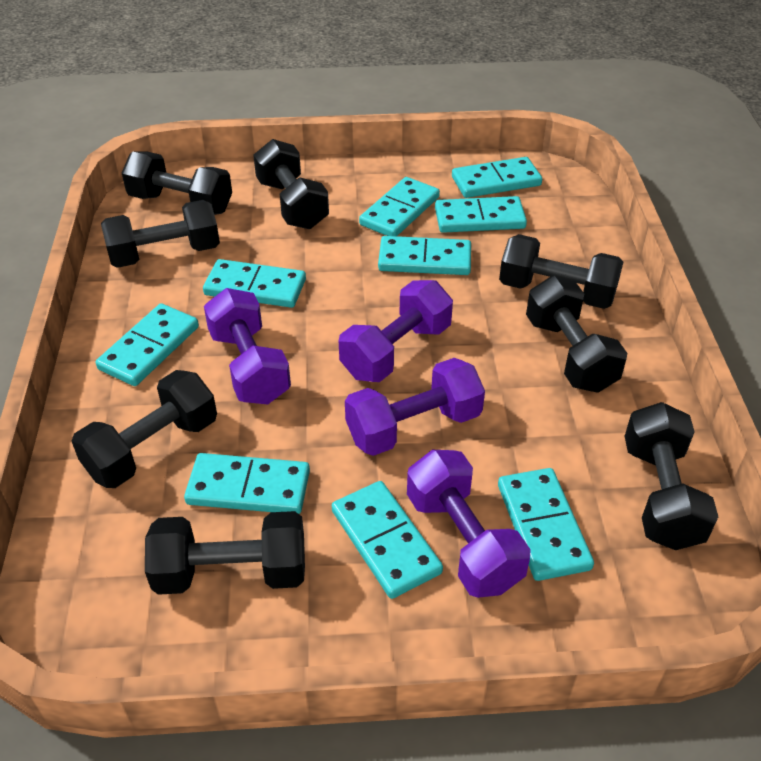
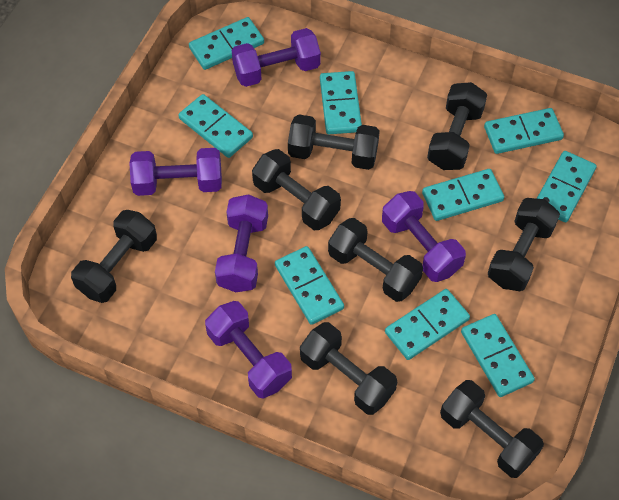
purple dumbbell: 4 -> 5

